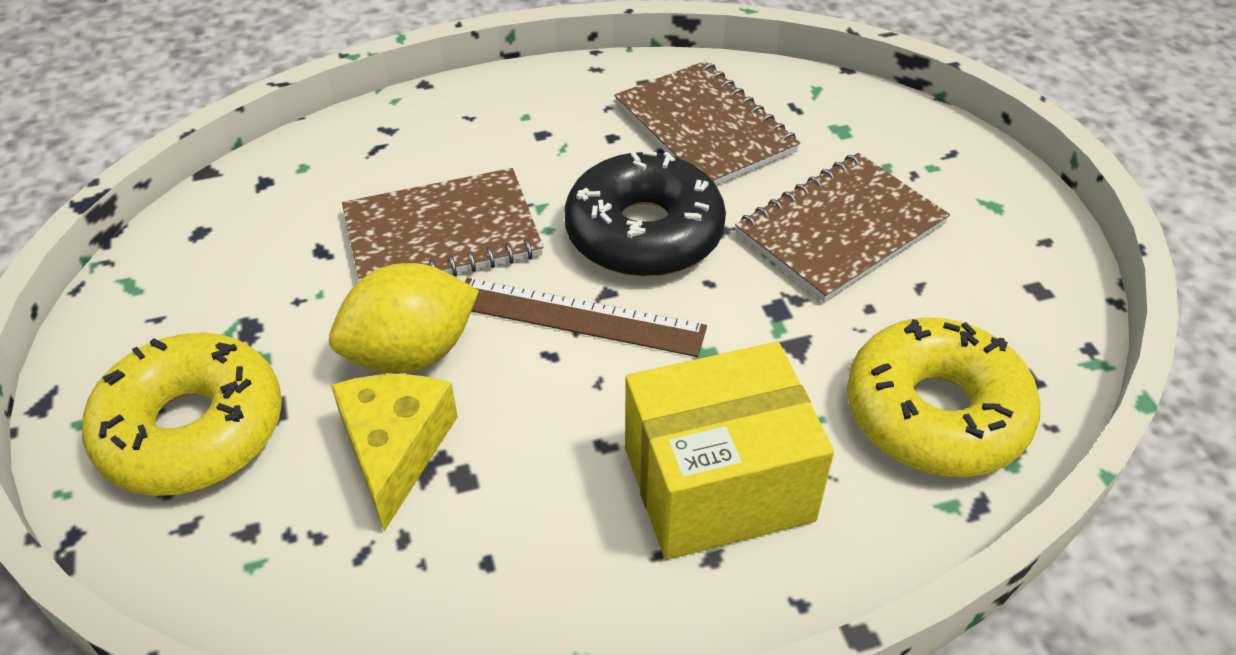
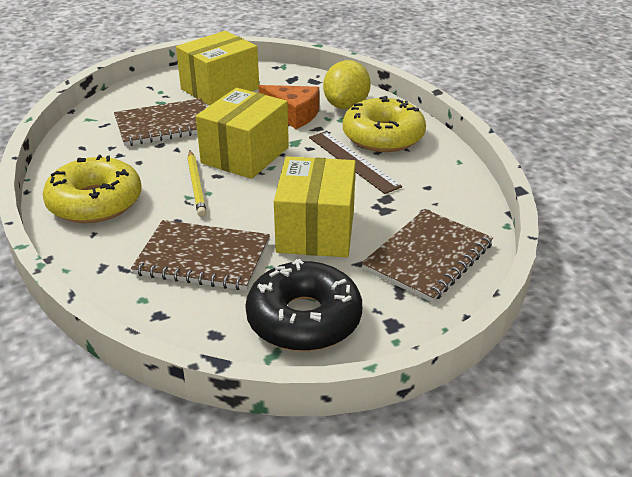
orange cheese: 0 -> 1
yellow box: 1 -> 3
yellow cheese: 1 -> 0
yellow pencil: 0 -> 1

